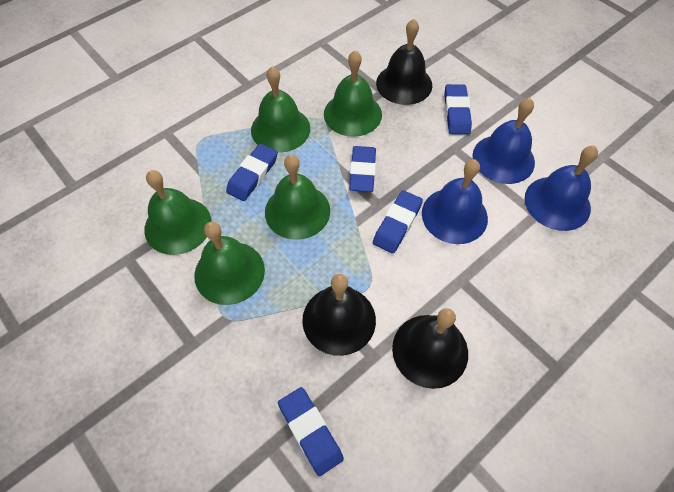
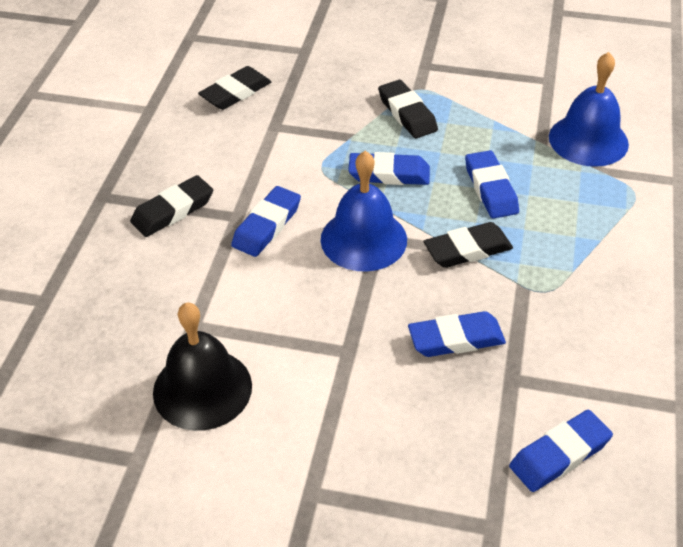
black bell: 3 -> 1
black eraser: 0 -> 4
blue bell: 3 -> 2
green bell: 5 -> 0

